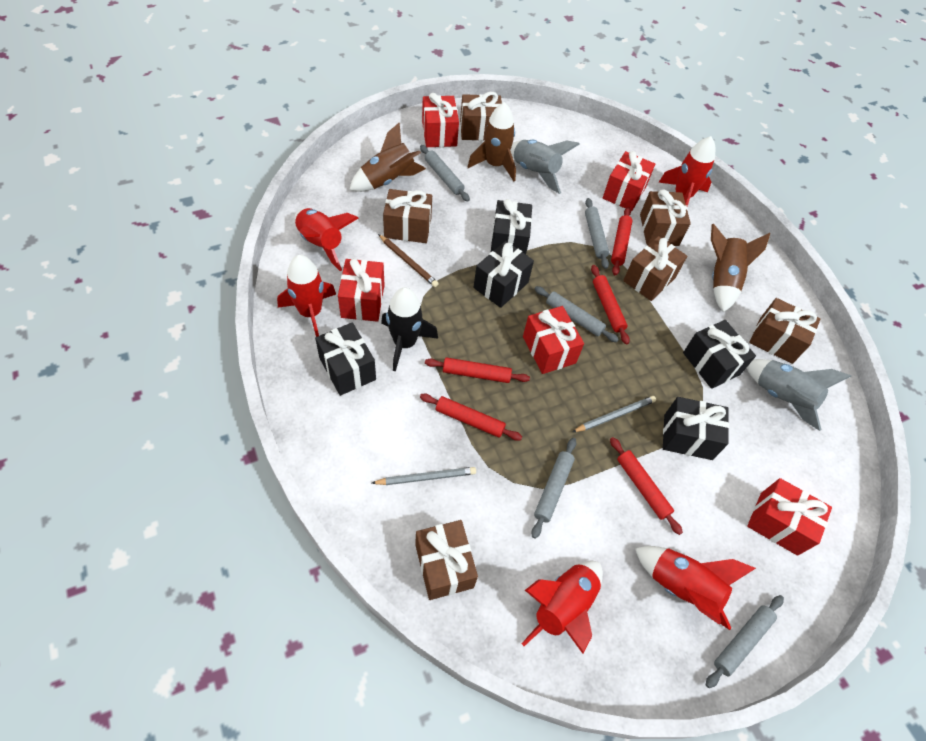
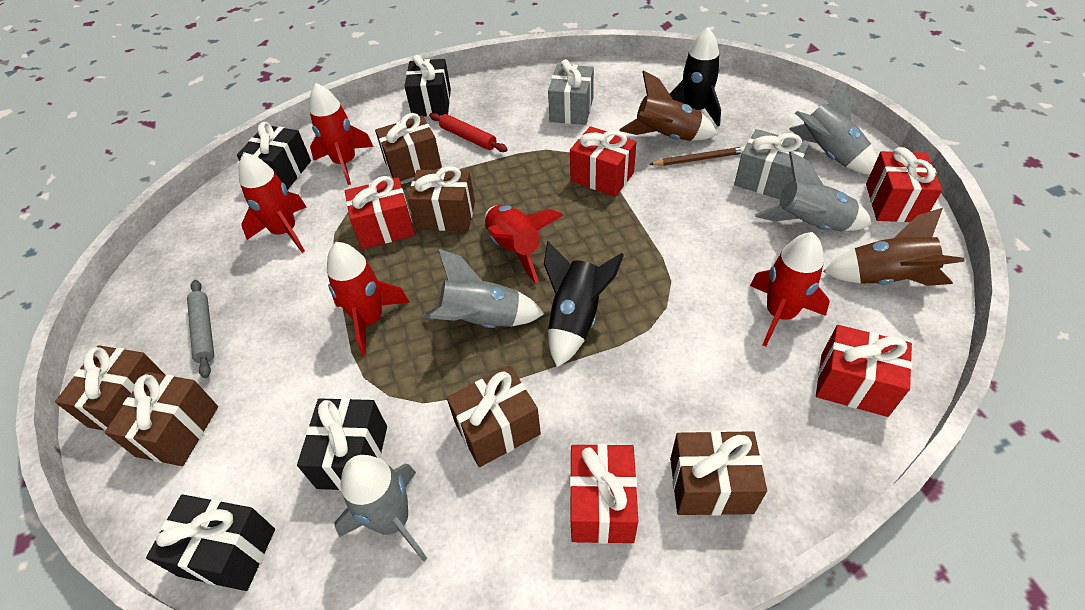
black gift: 5 -> 4
black rocket: 1 -> 2
brown rocket: 3 -> 2
grey gift: 0 -> 2
grey pencil: 2 -> 0
grey rocket: 2 -> 4
grey rolling pin: 5 -> 1
red rolling pin: 5 -> 1

